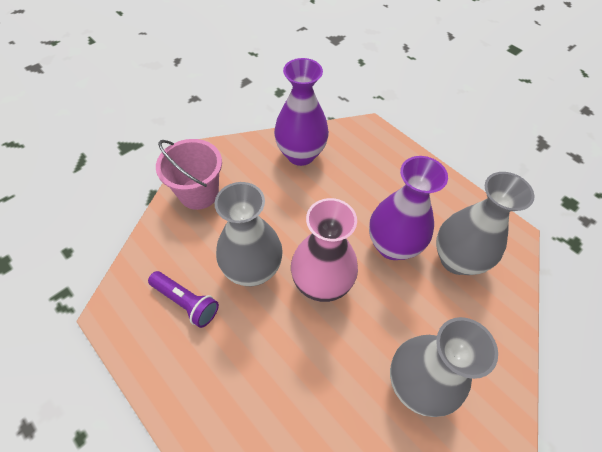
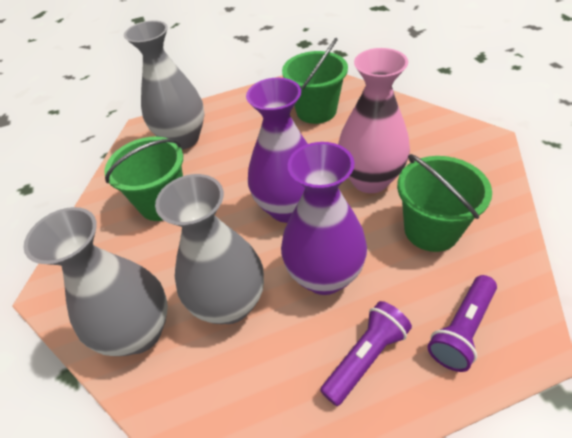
green bucket: 0 -> 3
pink bucket: 1 -> 0
purple flashlight: 1 -> 2

